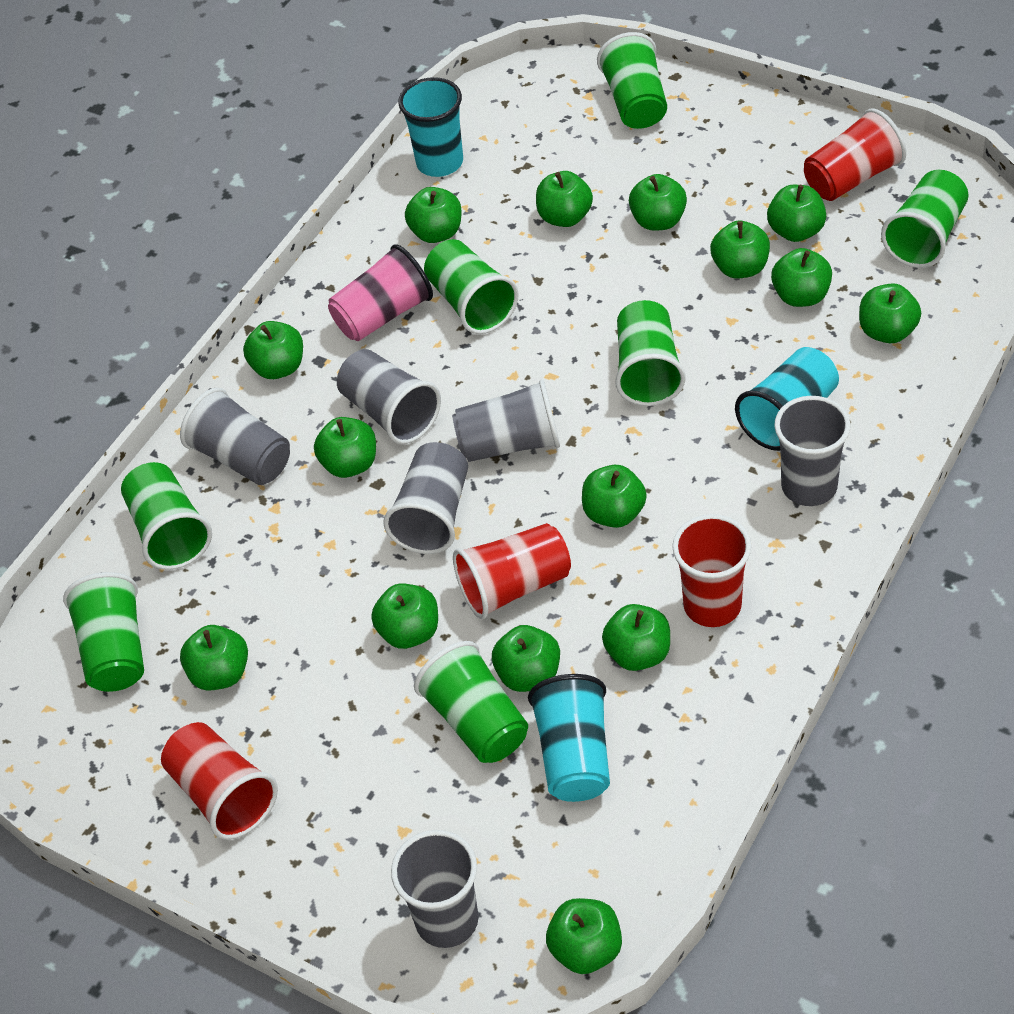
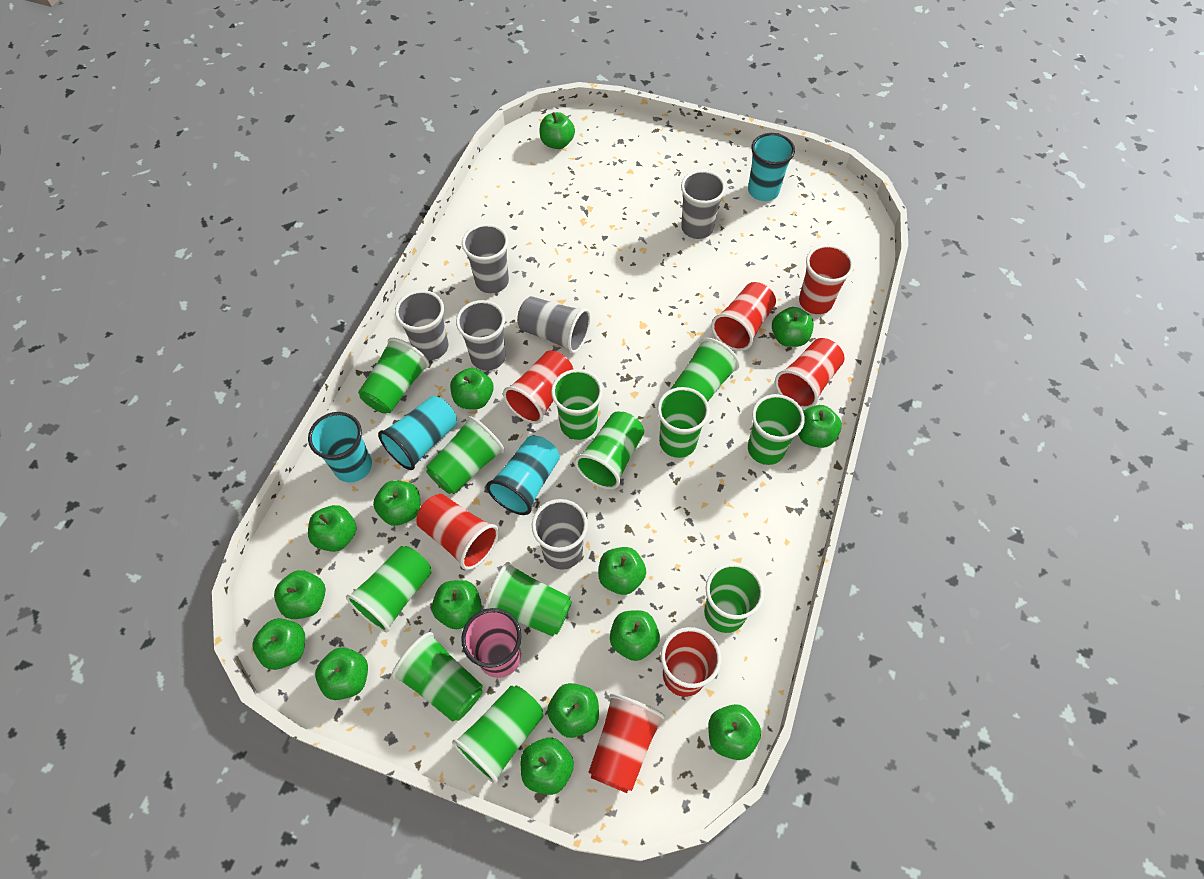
green cup: 7 -> 12
red cup: 4 -> 7
turquoise cup: 3 -> 4

